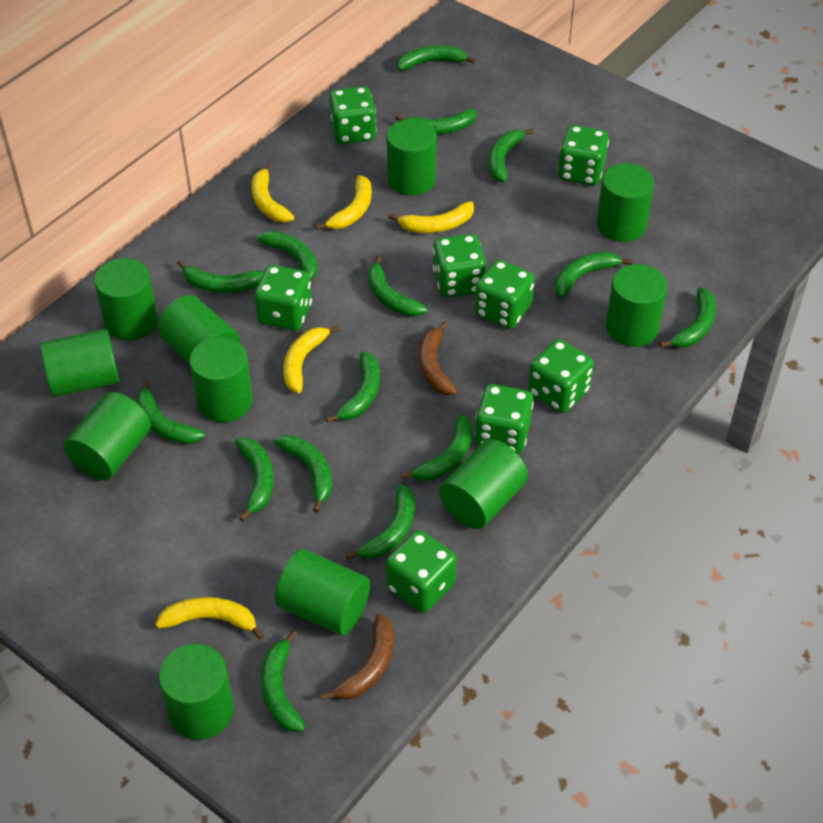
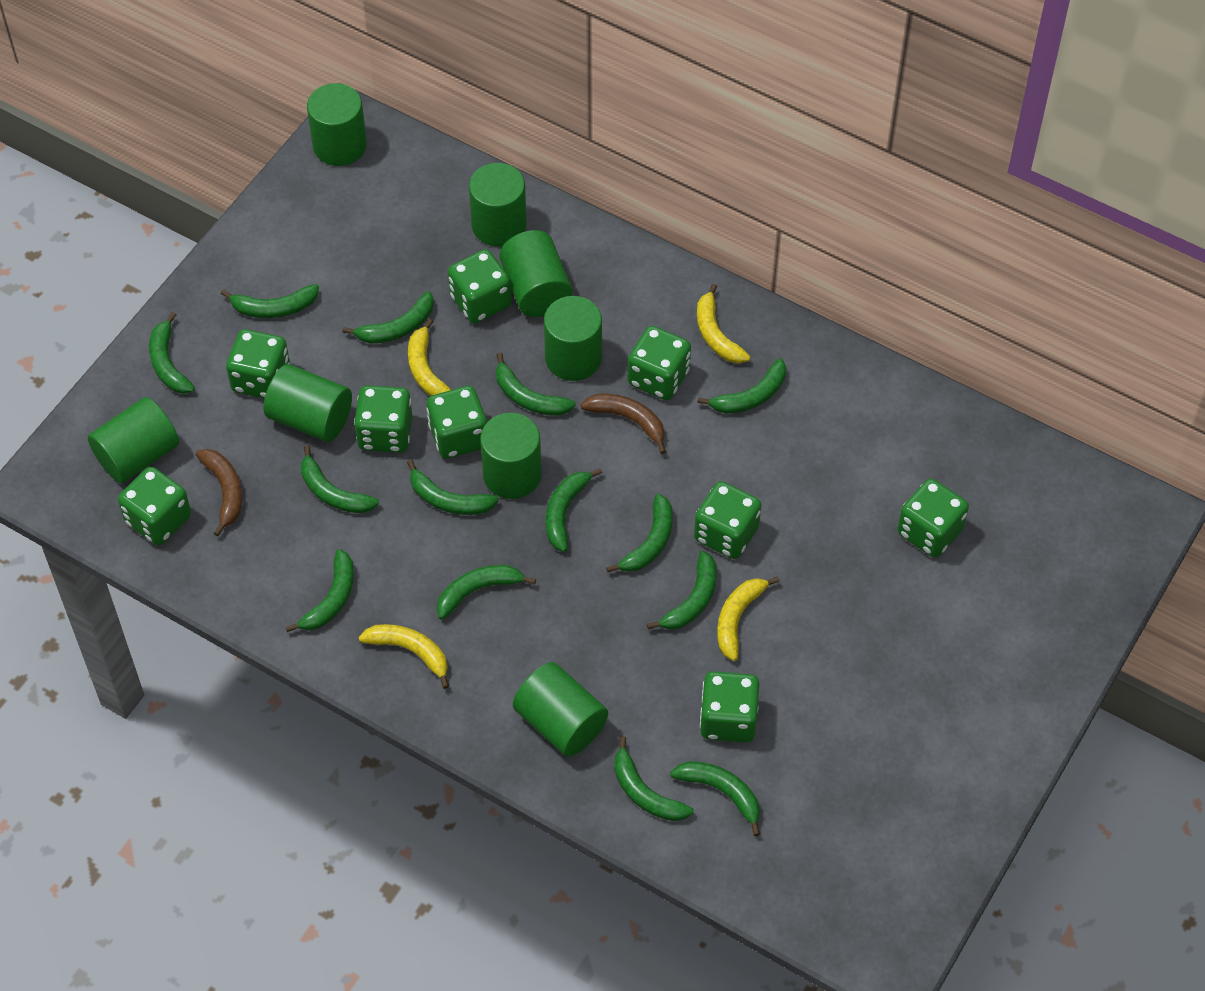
green banana: 15 -> 14
green cylinder: 11 -> 8
green dice: 8 -> 9
yellow banana: 5 -> 4

